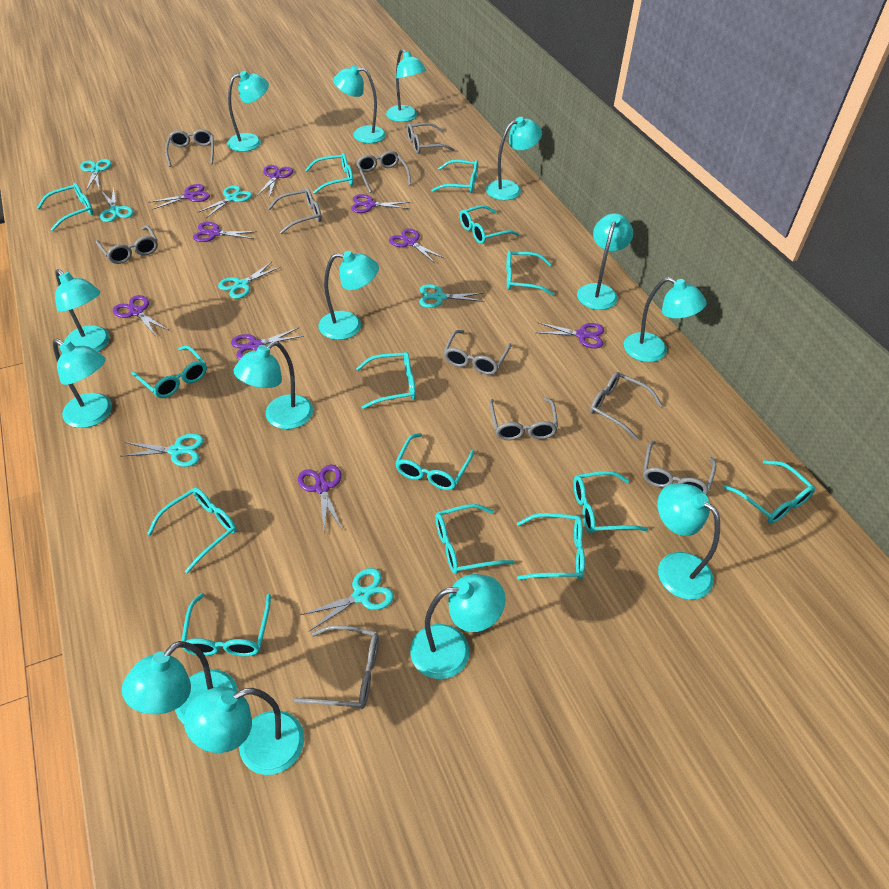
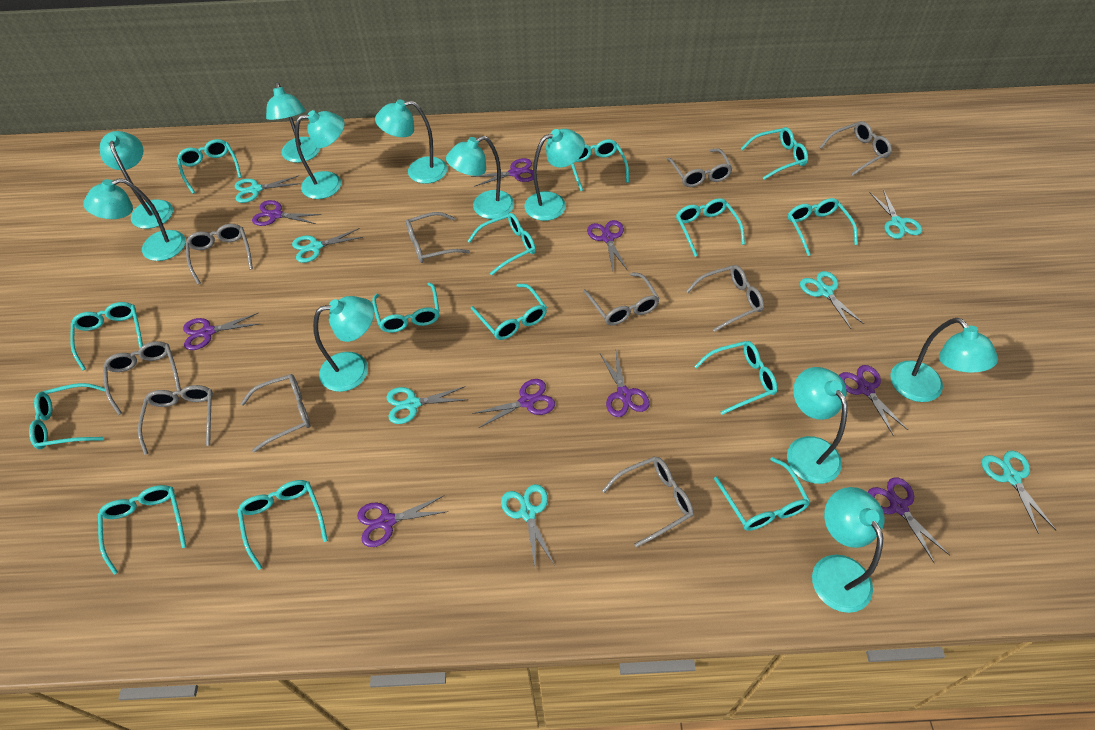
turquoise lamp: 14 -> 11

